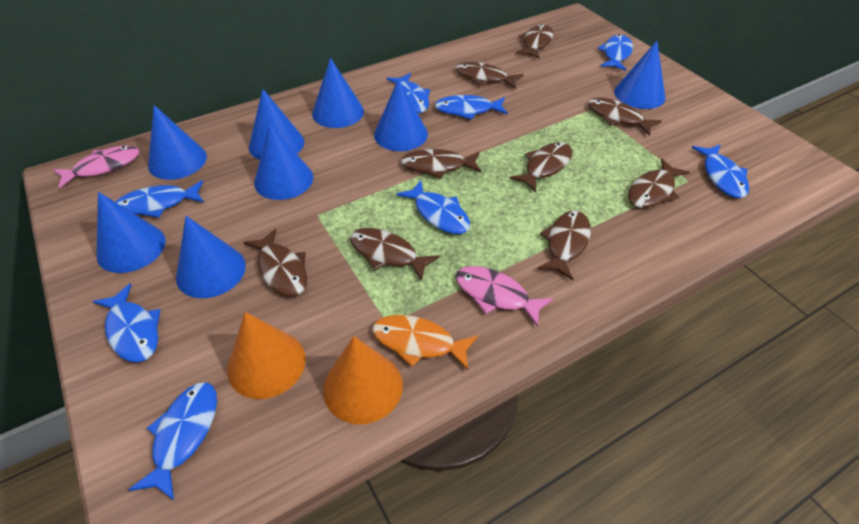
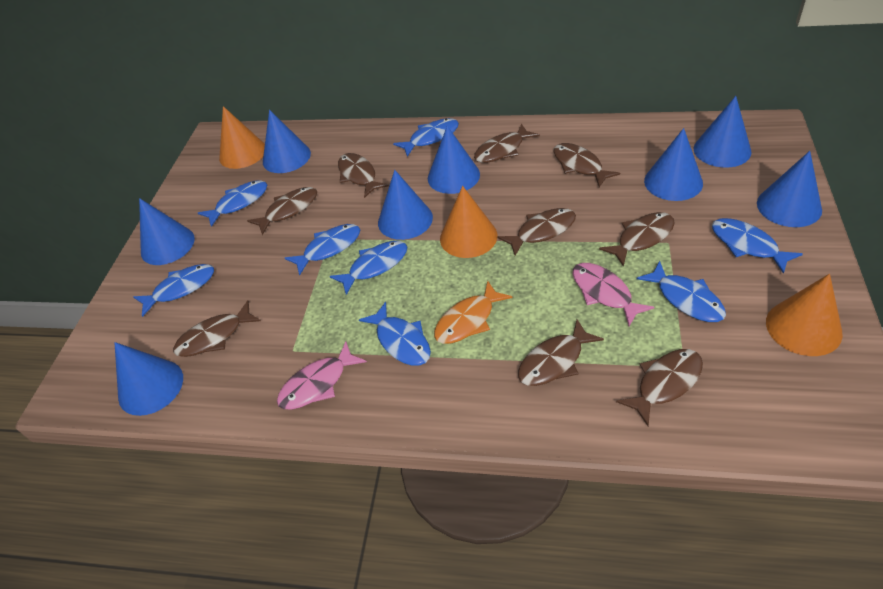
orange cone: 2 -> 3

